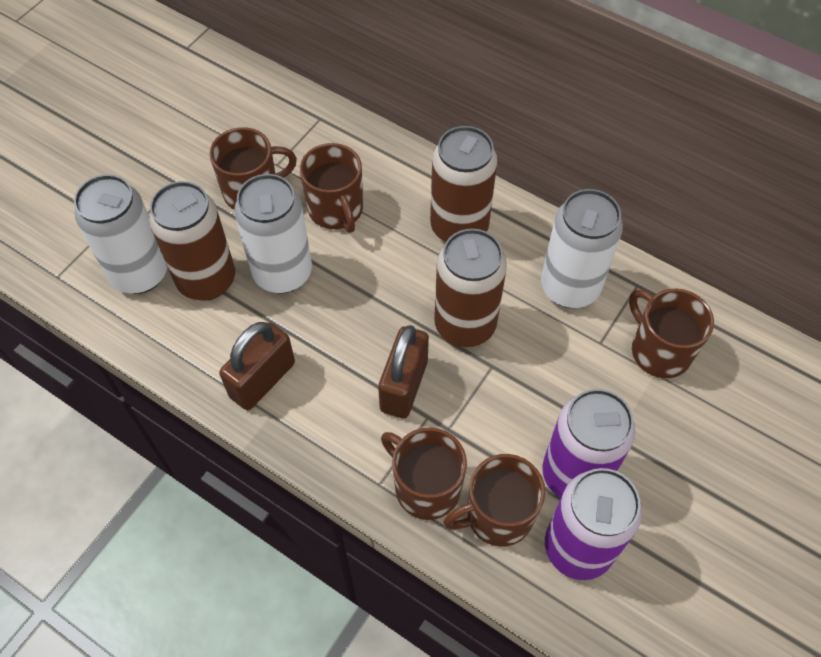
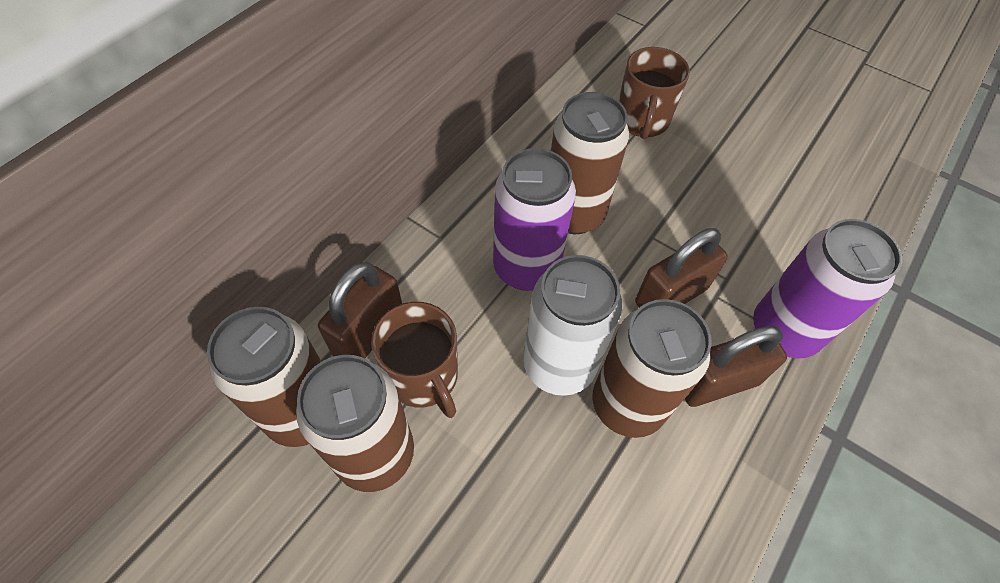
brown can: 3 -> 4
brown mug: 5 -> 2
brown padlock: 2 -> 3
white can: 3 -> 1

